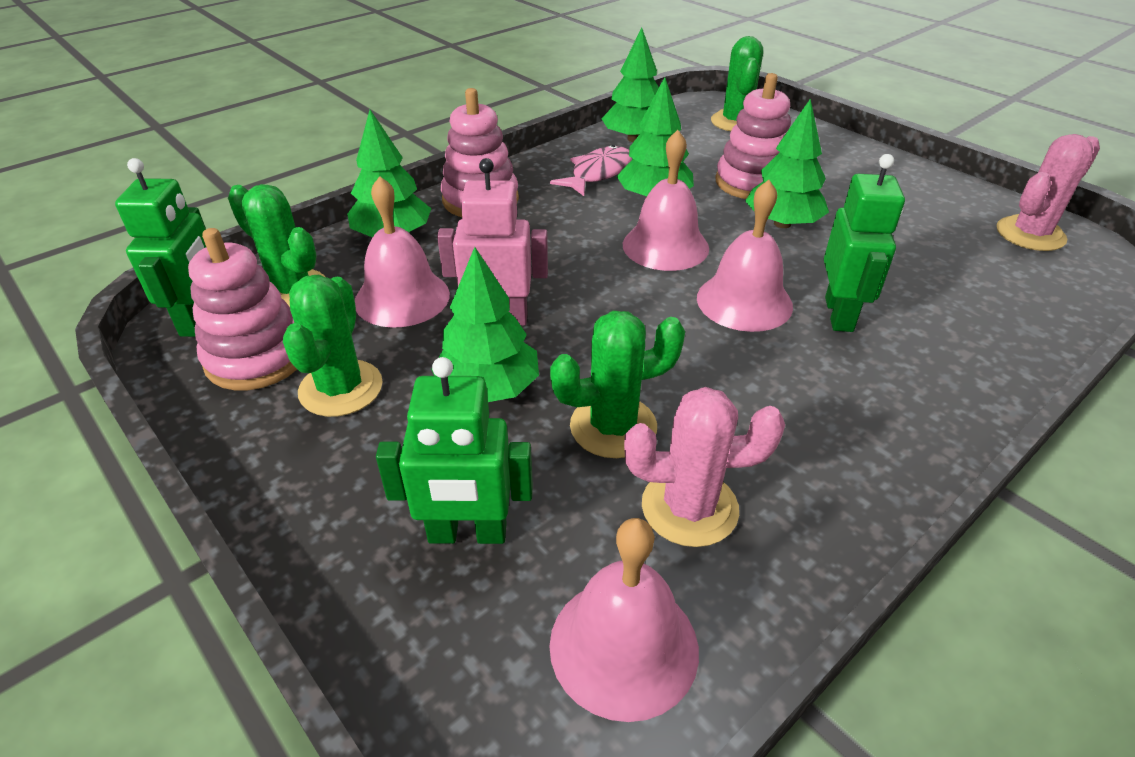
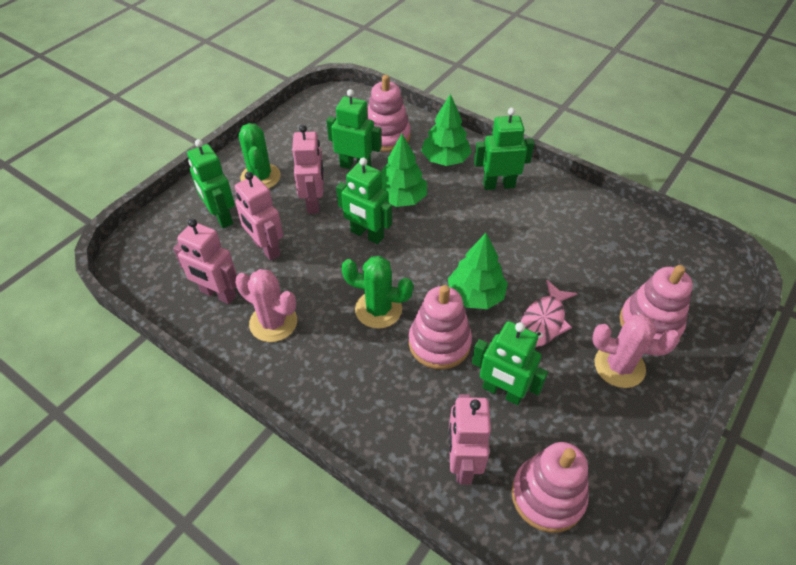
green cactus: 4 -> 2
green robot: 3 -> 5
green tree: 5 -> 3
pink bell: 4 -> 0
pink robot: 1 -> 4
pink stacking toy: 3 -> 4

